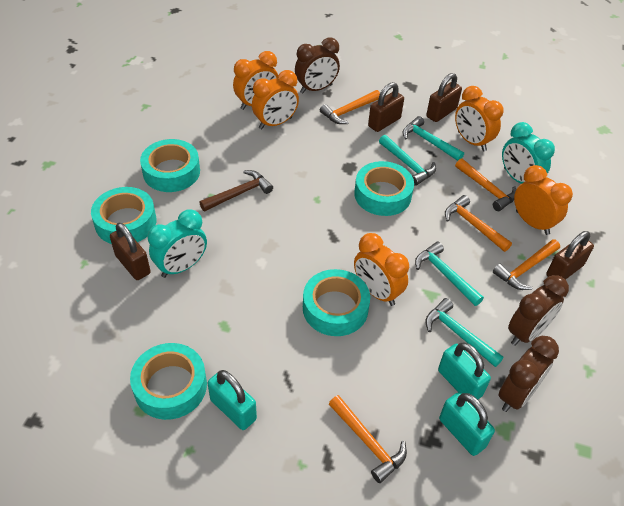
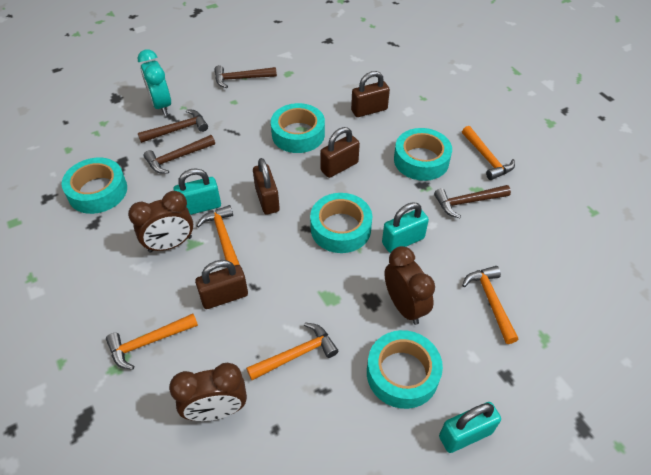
brown hammer: 1 -> 4
orange clock: 5 -> 0
turquoise clock: 2 -> 1
turquoise hammer: 4 -> 0

